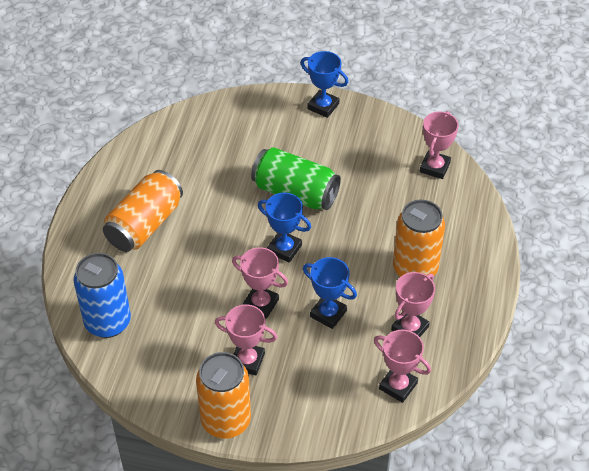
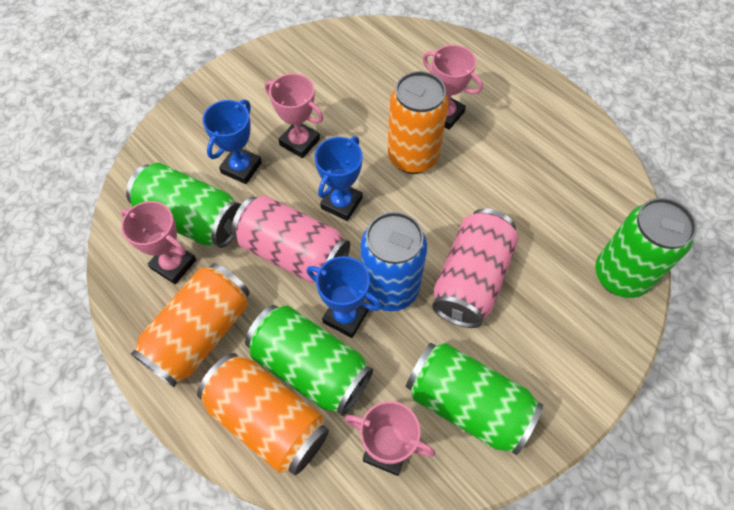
green can: 1 -> 4
pink can: 0 -> 2
pink trophy: 5 -> 4

